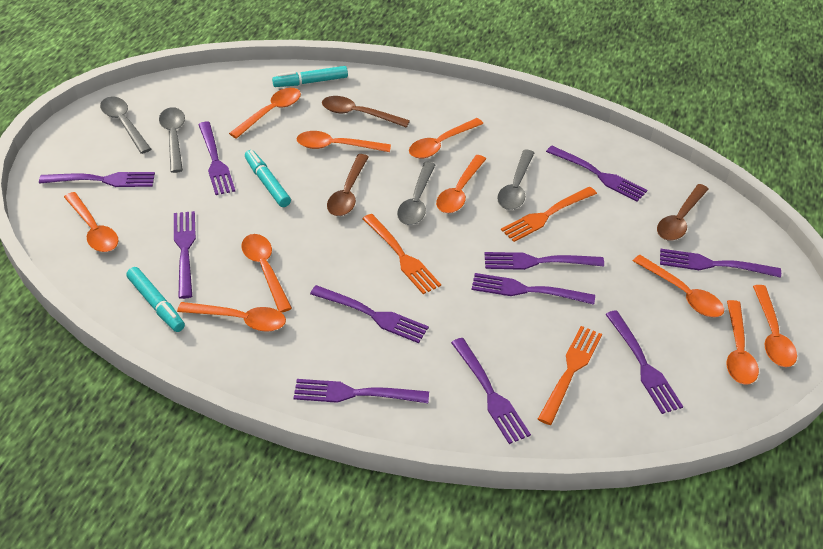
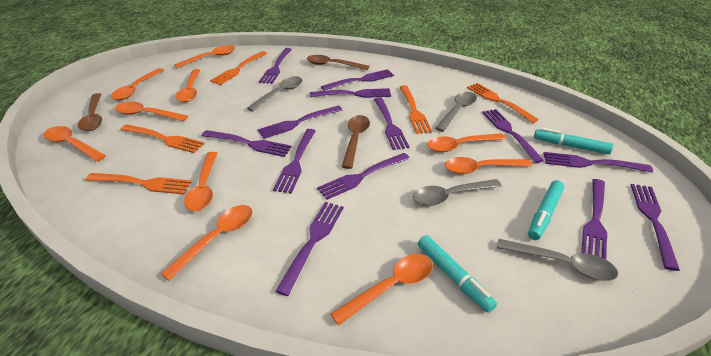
orange fork: 3 -> 5
purple fork: 11 -> 13

